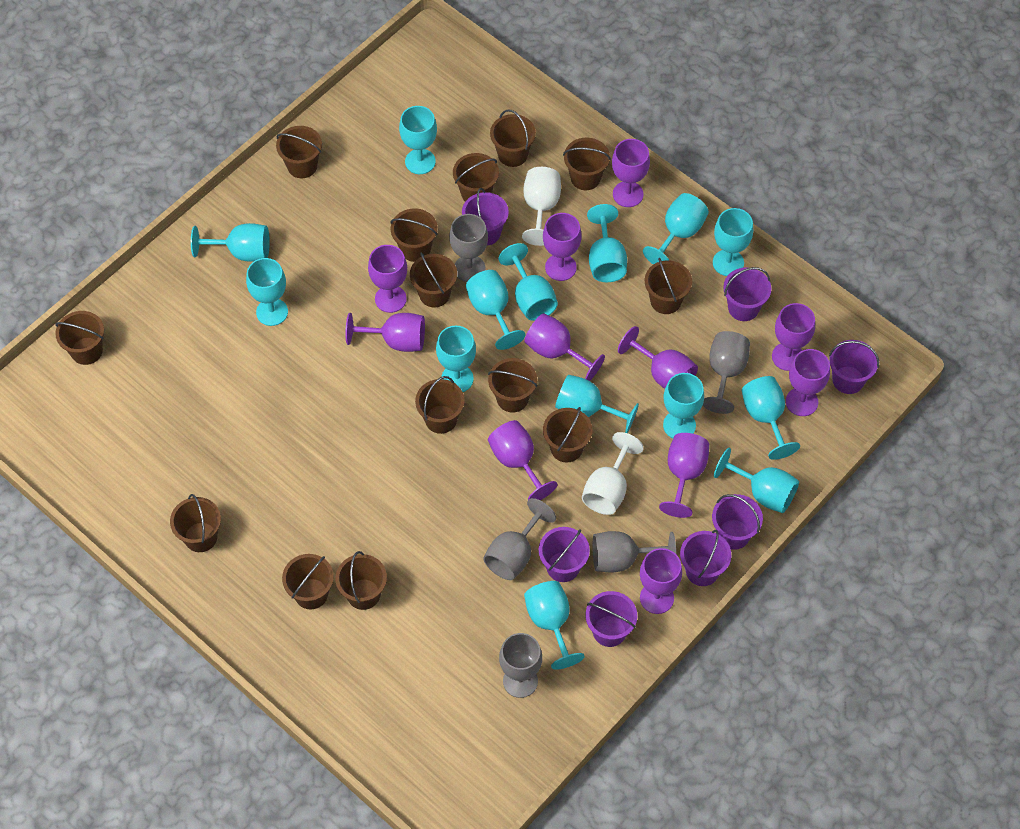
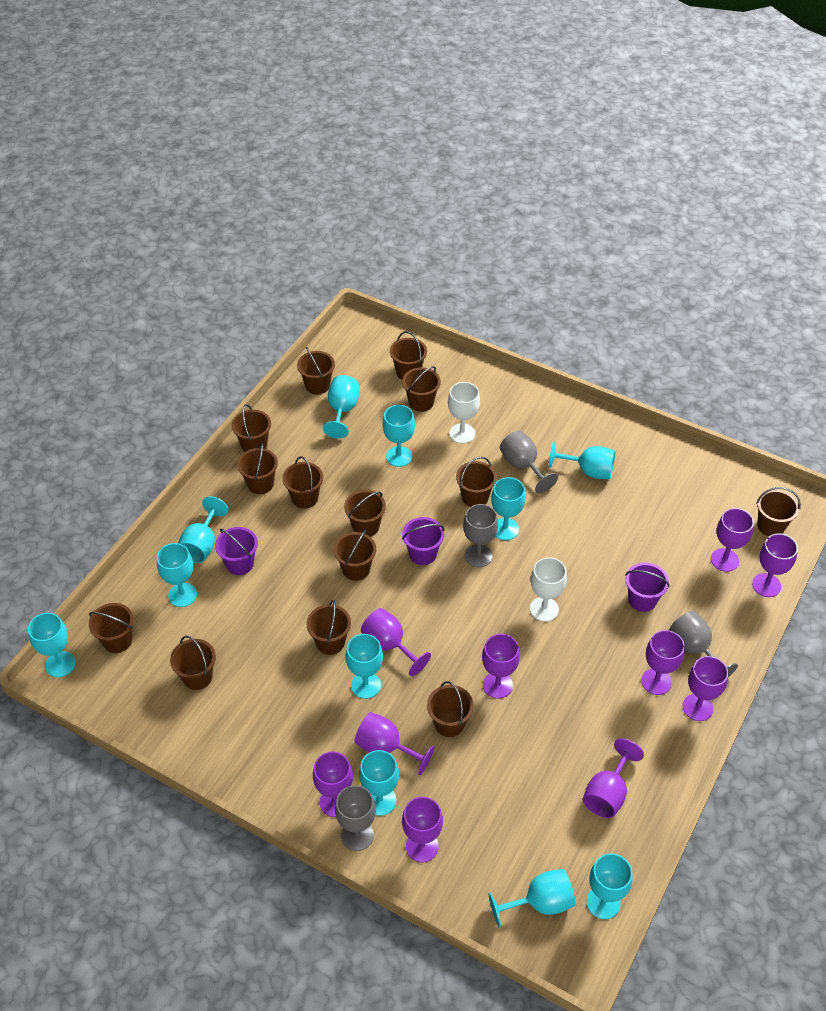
grey goblet: 5 -> 4
purple bucket: 7 -> 3
purple goblet: 11 -> 10
turquoise goblet: 14 -> 11

